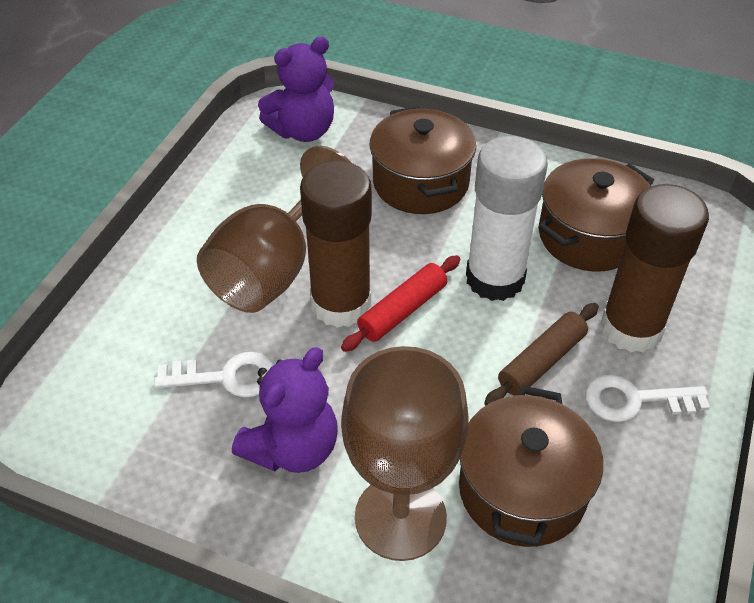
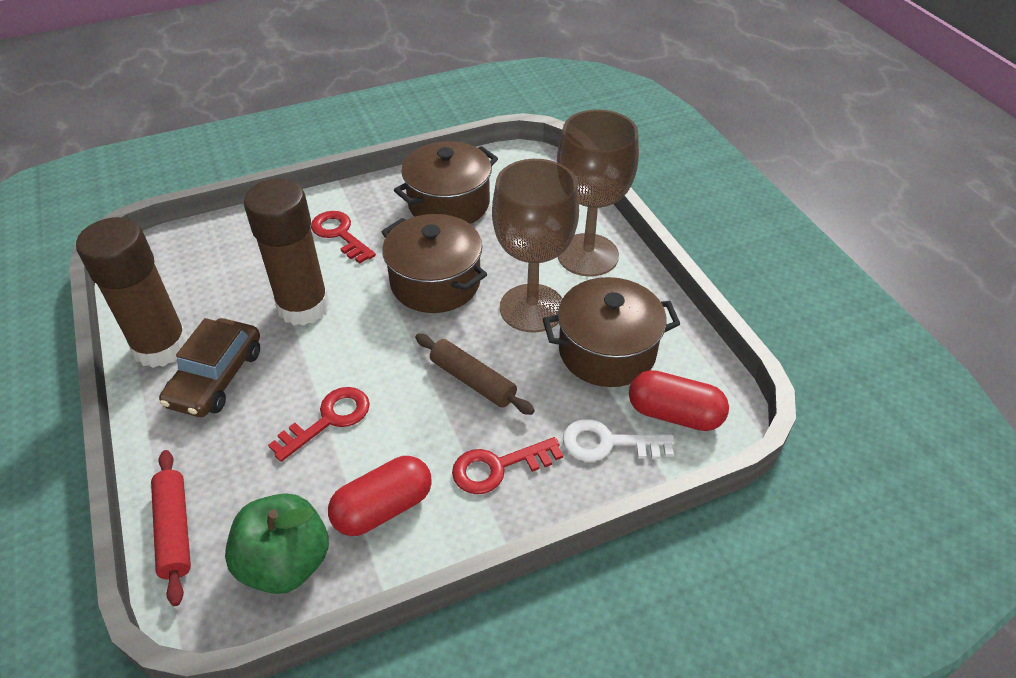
brown car: 0 -> 1
green apple: 0 -> 1
purple teddy bear: 2 -> 0
red capsule: 0 -> 2
red key: 0 -> 3
white glue stick: 1 -> 0
white key: 2 -> 1

